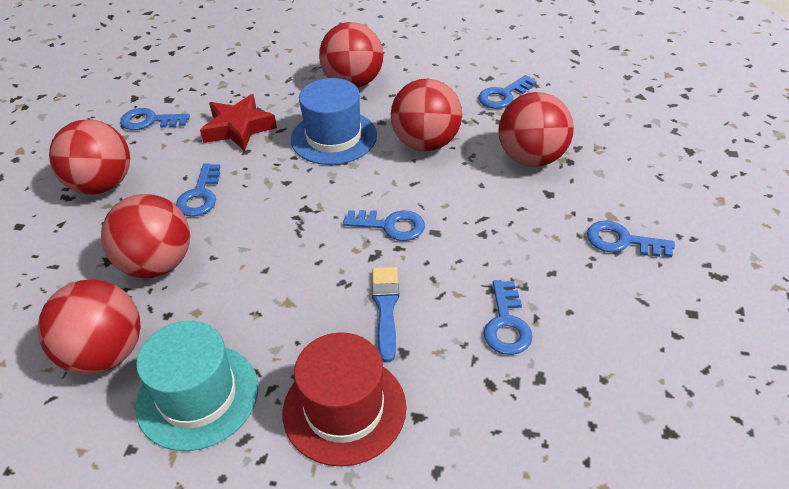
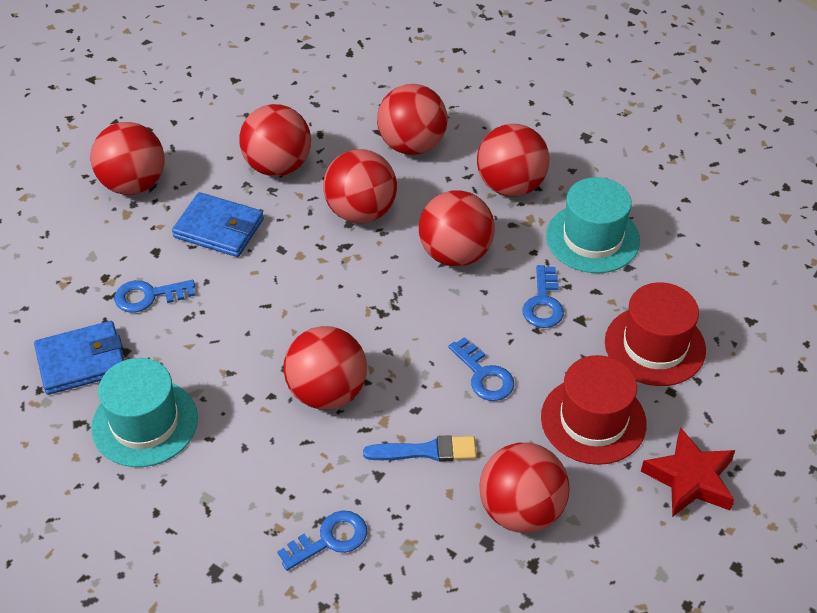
blue hat: 1 -> 0
blue key: 6 -> 4
blue wallet: 0 -> 2
red ball: 6 -> 8
red hat: 1 -> 2
turquoise hat: 1 -> 2

